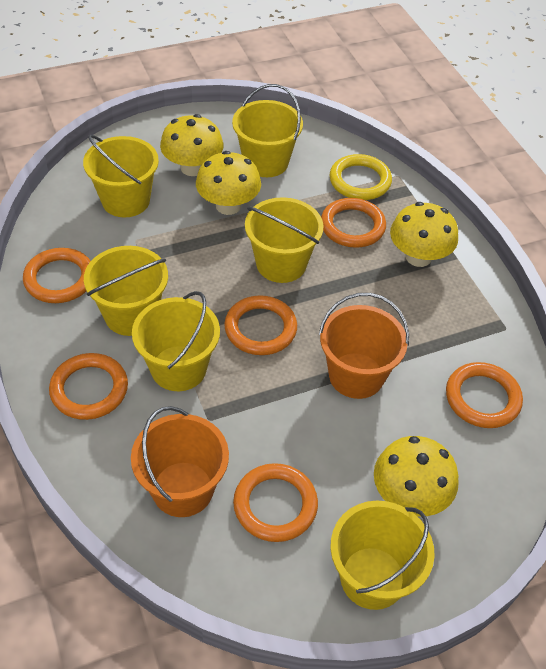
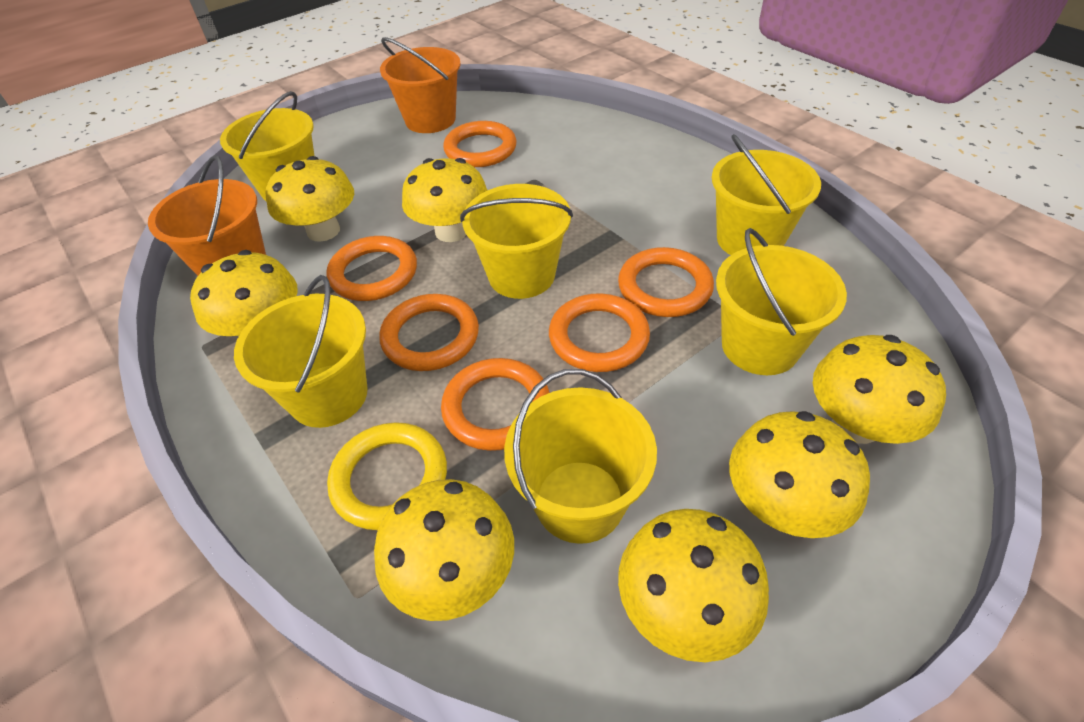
yellow mushroom: 4 -> 7

